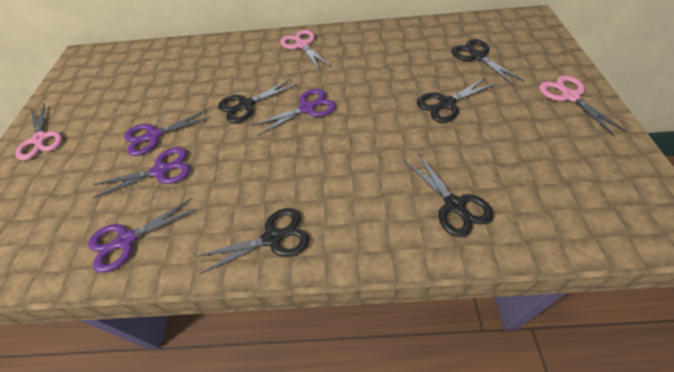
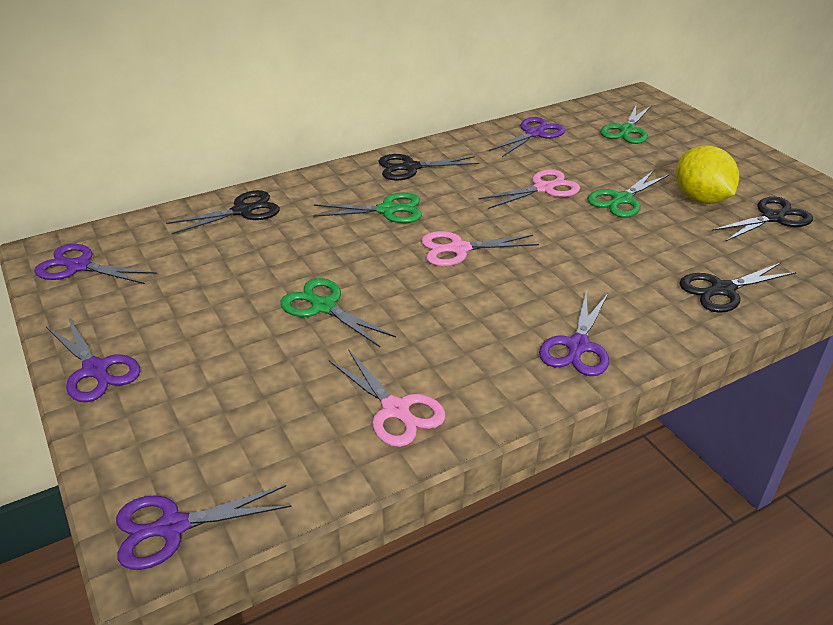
black scissors: 5 -> 4
green scissors: 0 -> 4
purple scissors: 4 -> 5
yellow lemon: 0 -> 1

